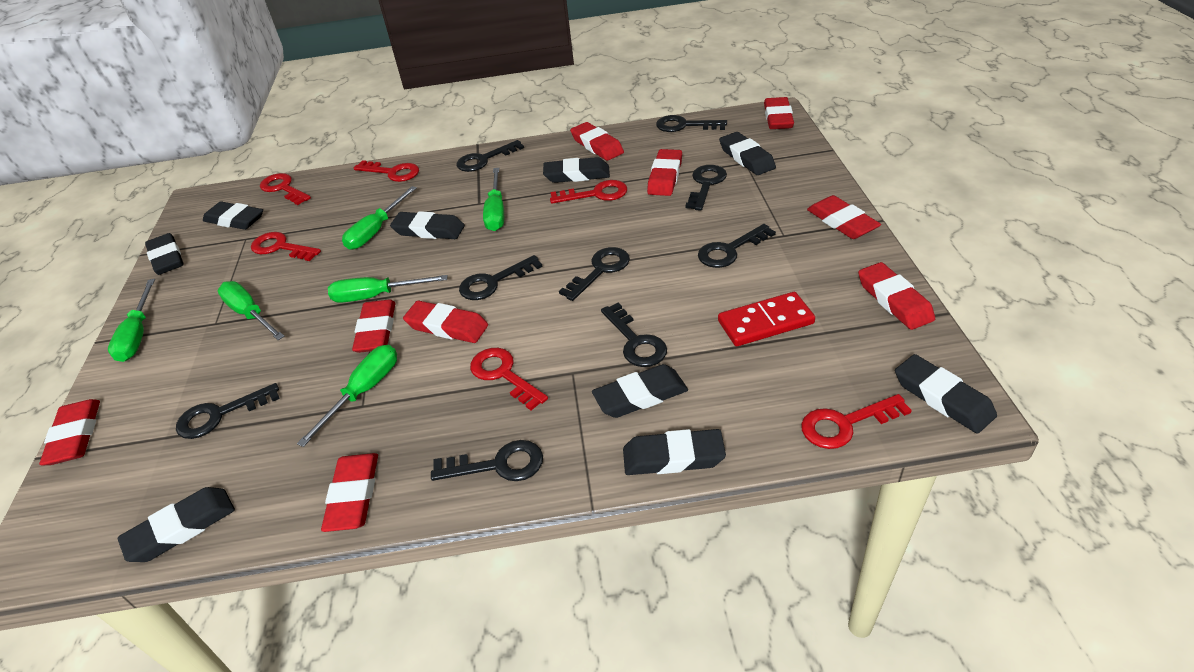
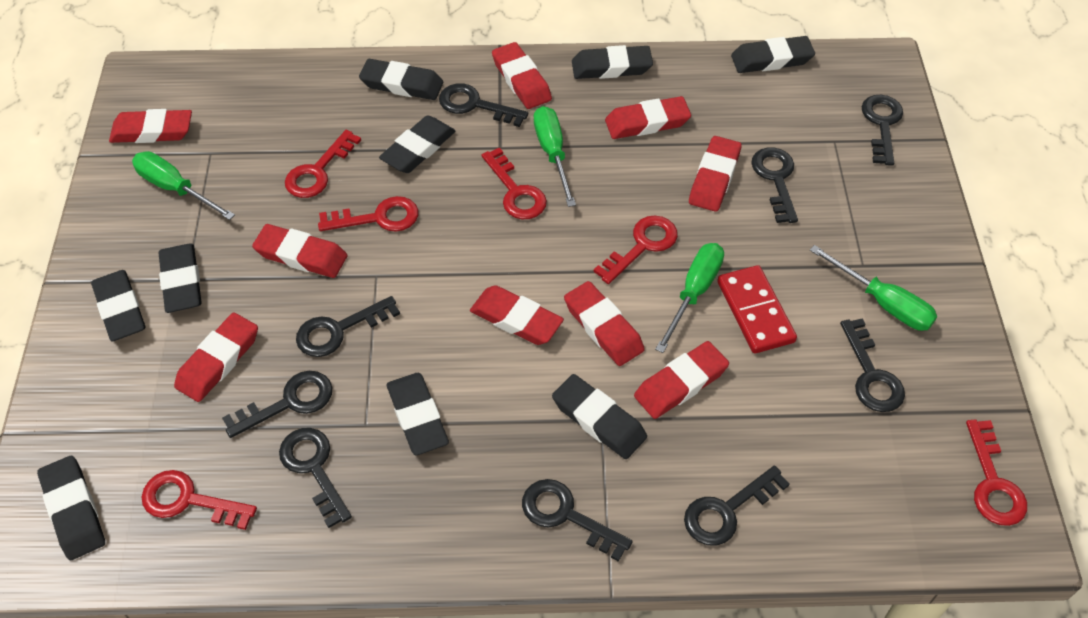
green screwdriver: 6 -> 4

